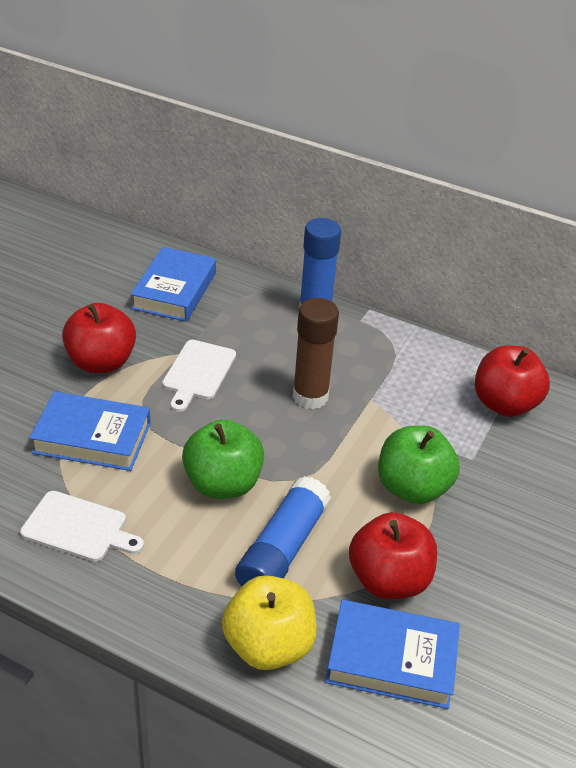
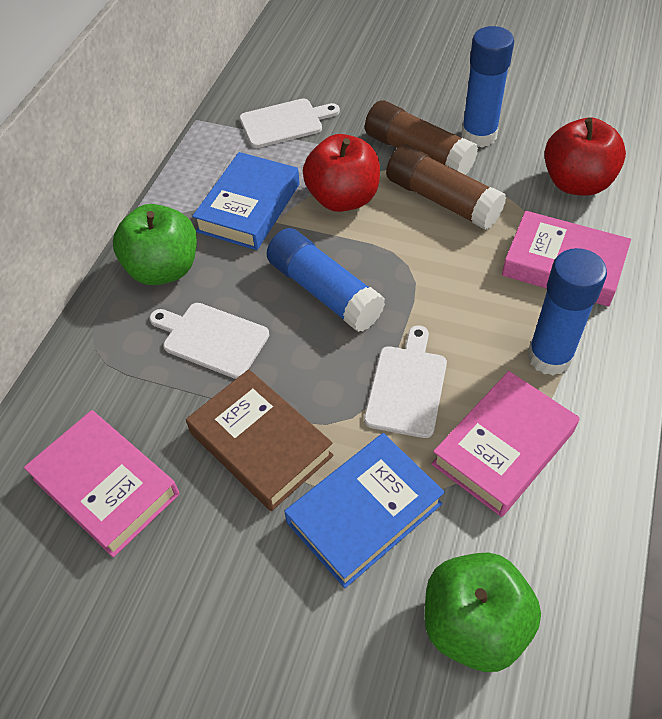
blue book: 3 -> 2
blue glue stick: 2 -> 3
brown book: 0 -> 1
brown glue stick: 1 -> 2
pink book: 0 -> 3
red apple: 3 -> 2
white cutting board: 2 -> 3
yellow apple: 1 -> 0

